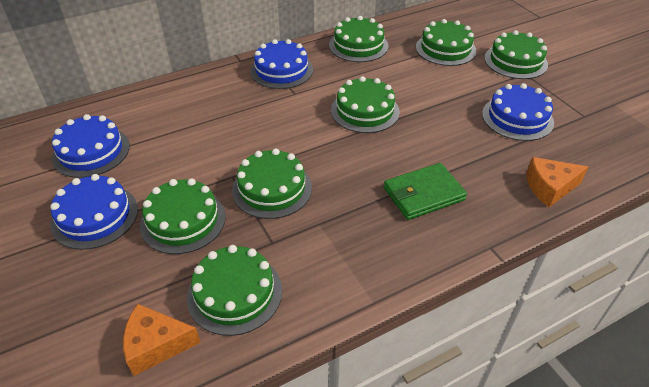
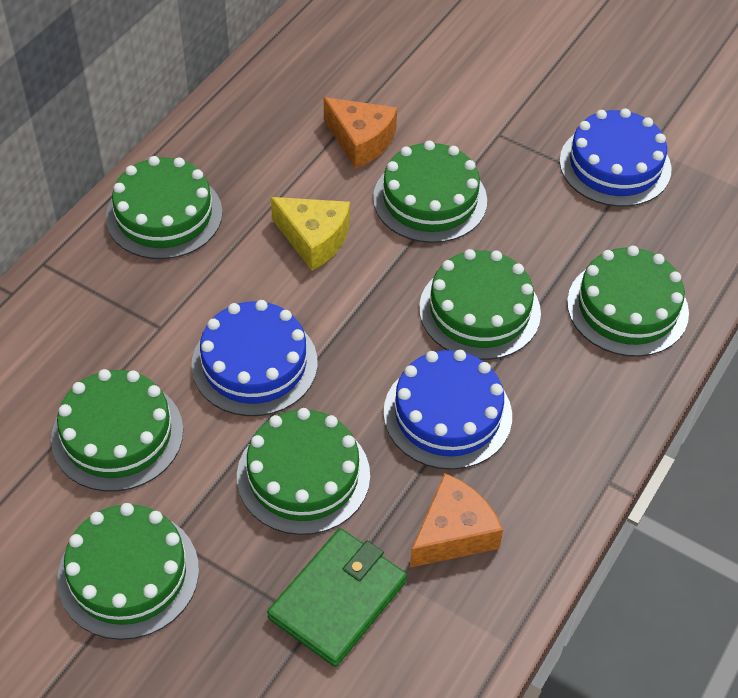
blue cake: 4 -> 3
yellow cheese: 0 -> 1

